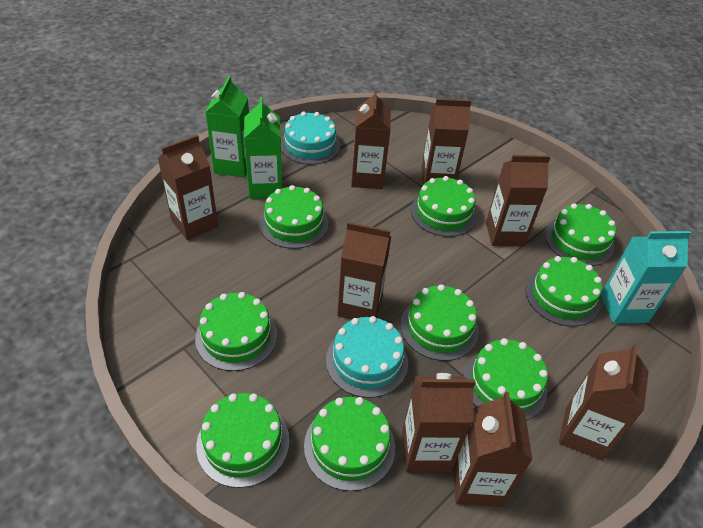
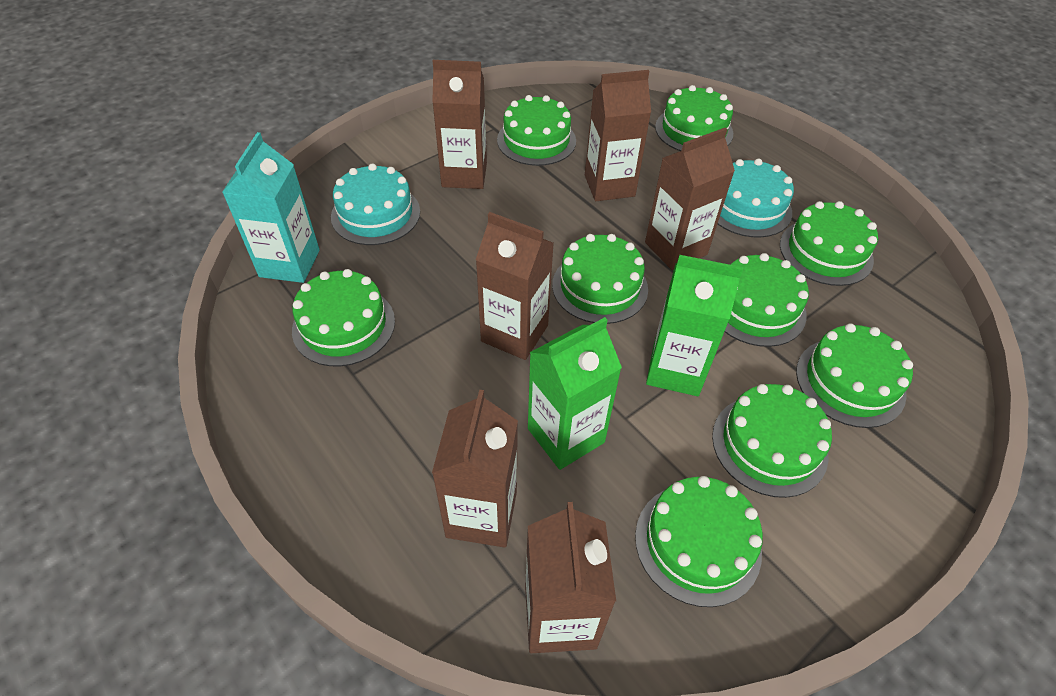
brown carton: 8 -> 6

